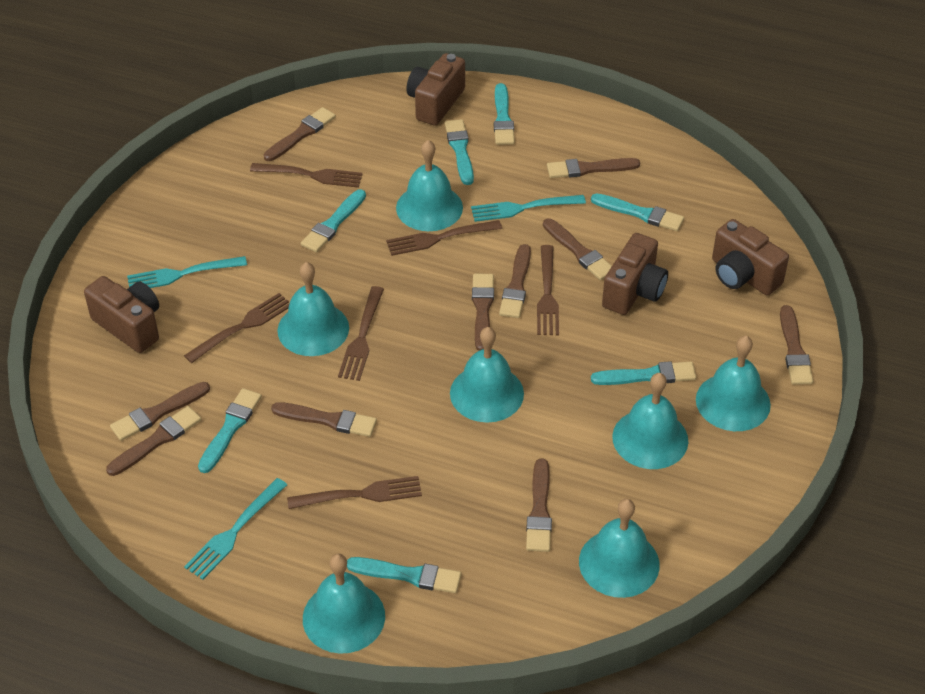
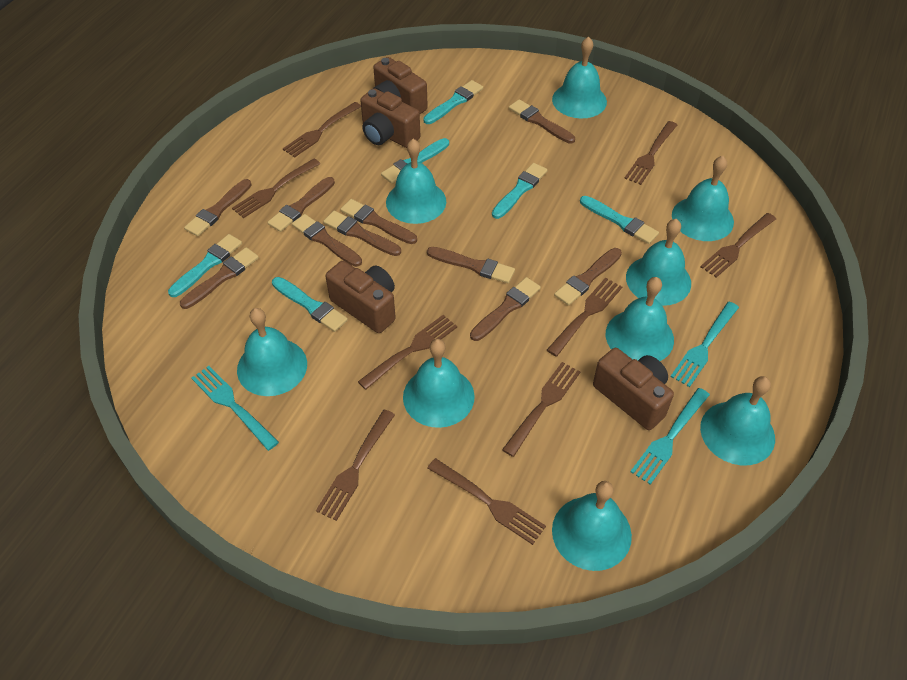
brown fork: 6 -> 9
turquoise bell: 7 -> 9
turquoise brush: 7 -> 6

